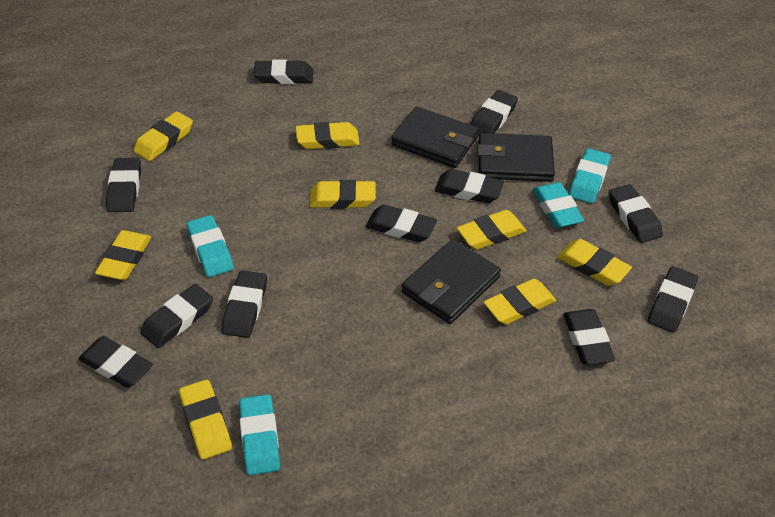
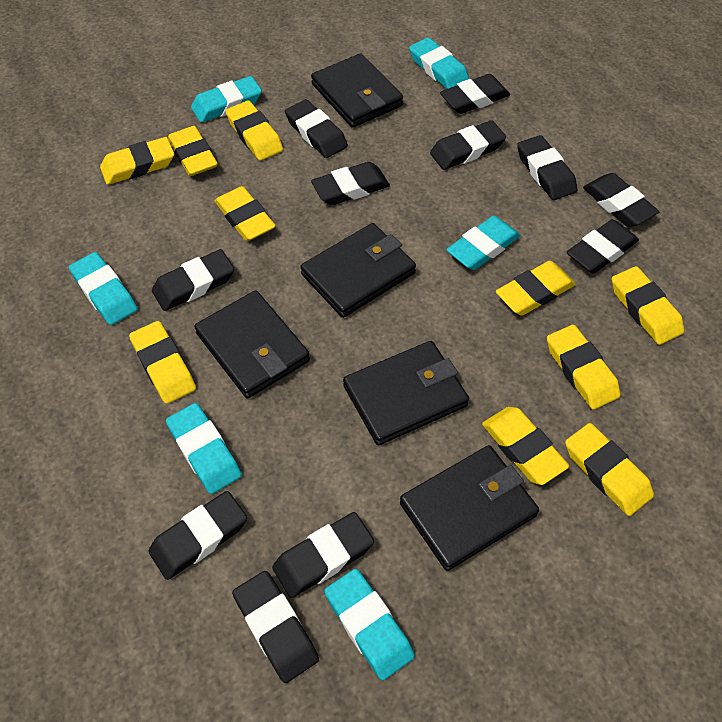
black wallet: 3 -> 5
turquoise eraser: 4 -> 6
yellow eraser: 8 -> 10

